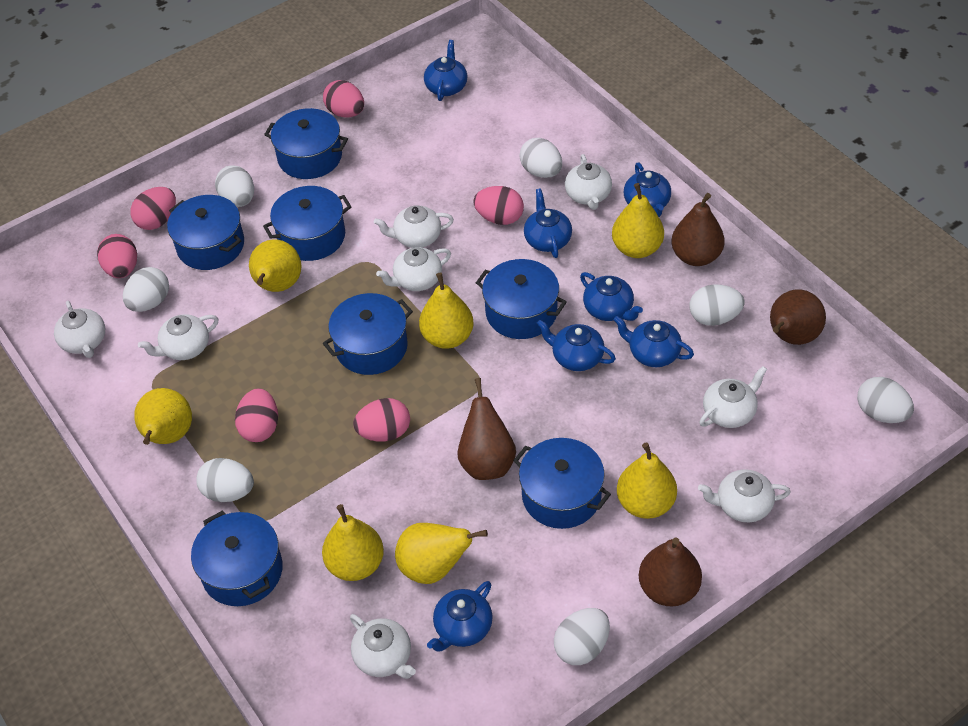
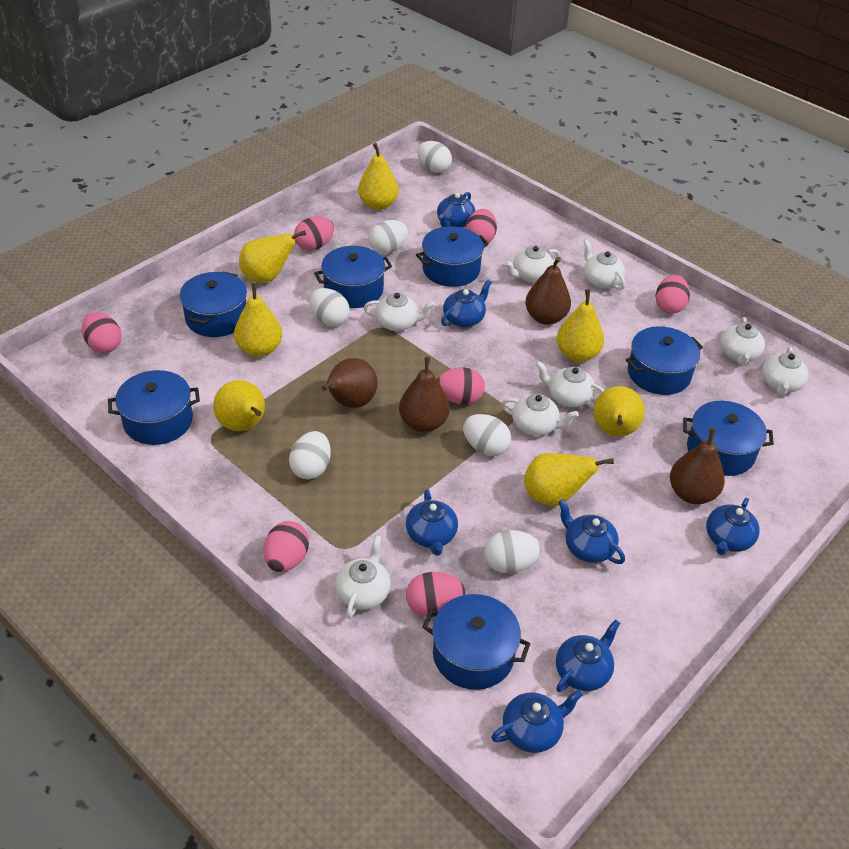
pink egg: 6 -> 7
white egg: 7 -> 6

